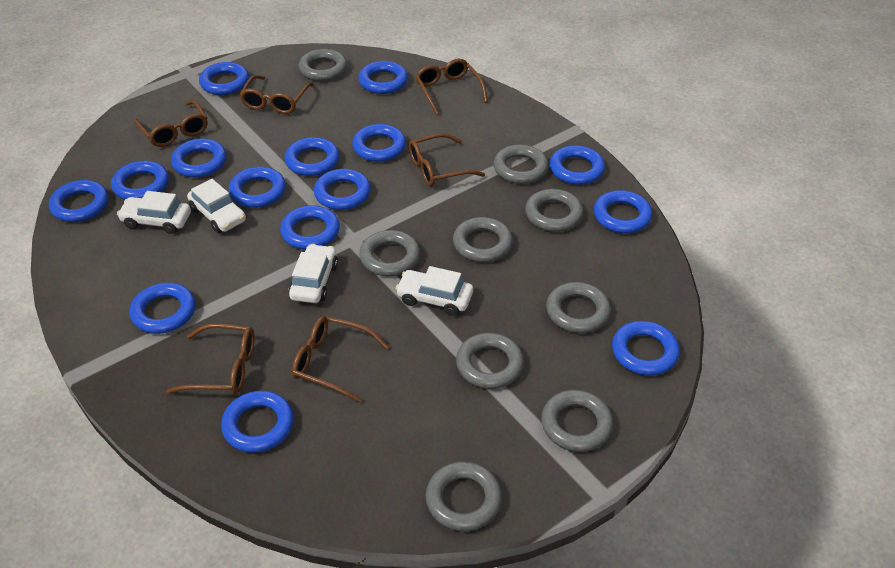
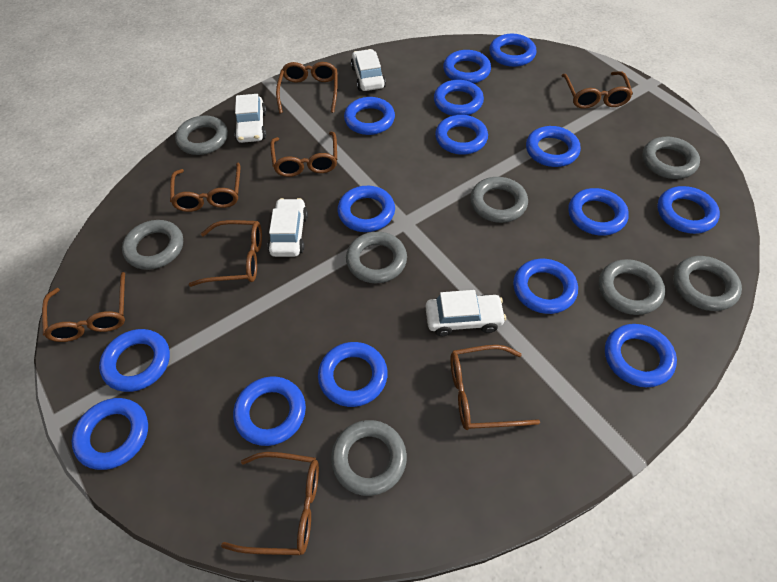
brown glasses: 6 -> 8
grey ring: 9 -> 8

